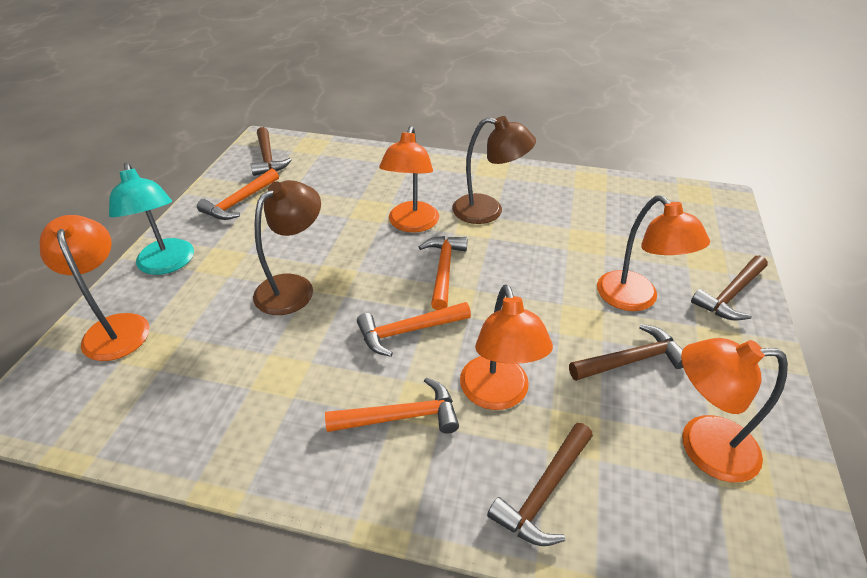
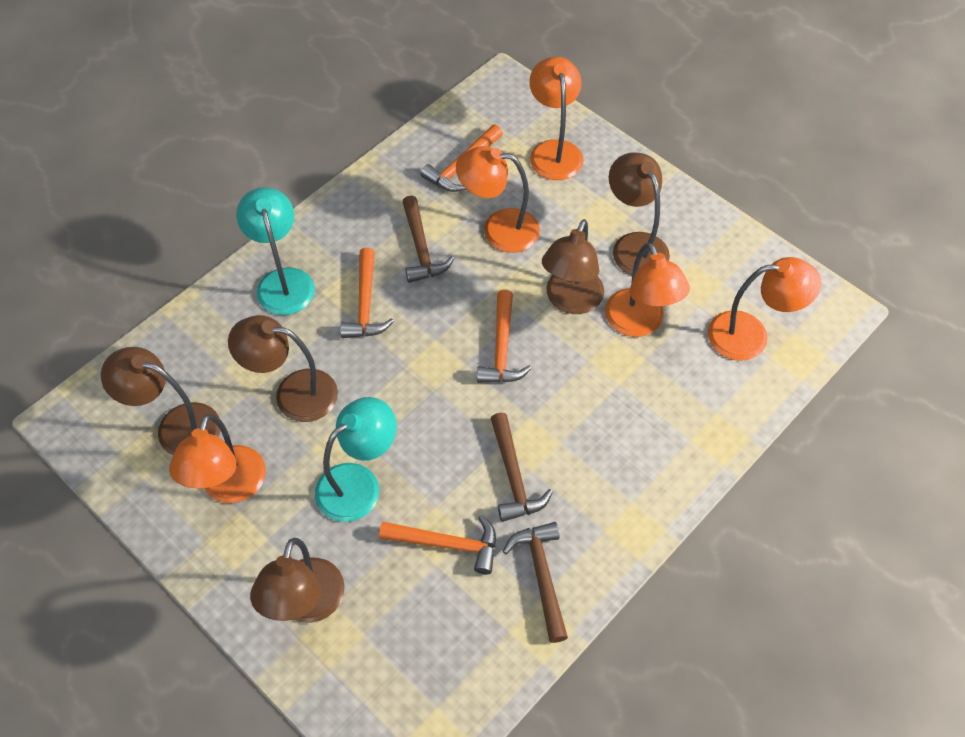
brown hammer: 4 -> 3
brown lamp: 2 -> 5
turquoise lamp: 1 -> 2

